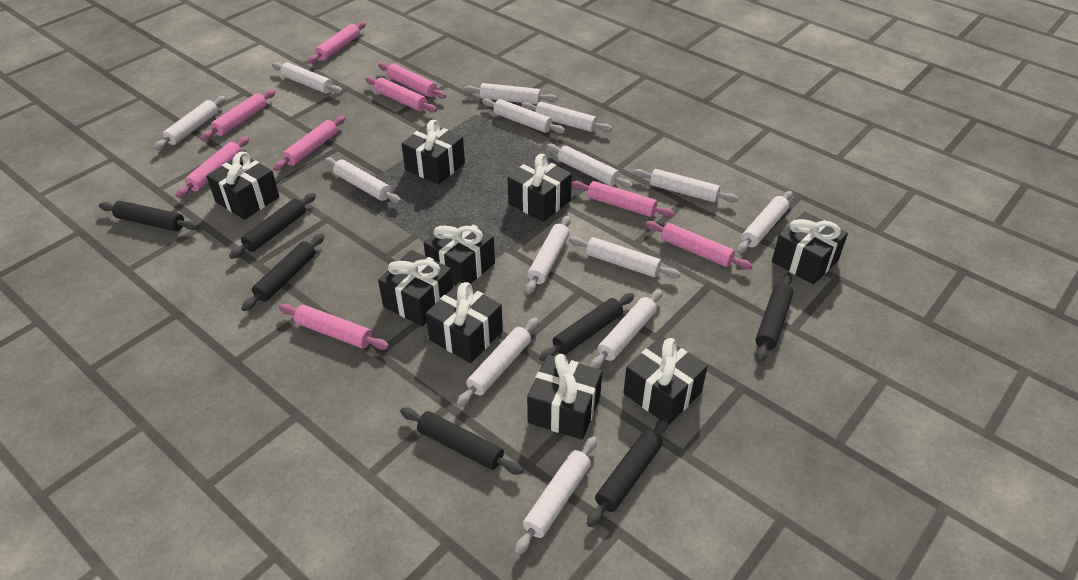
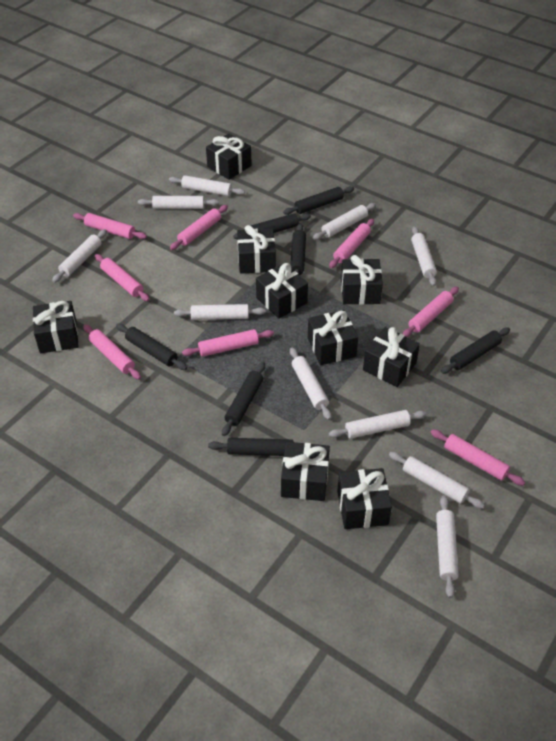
pink rolling pin: 9 -> 8
white rolling pin: 14 -> 10

